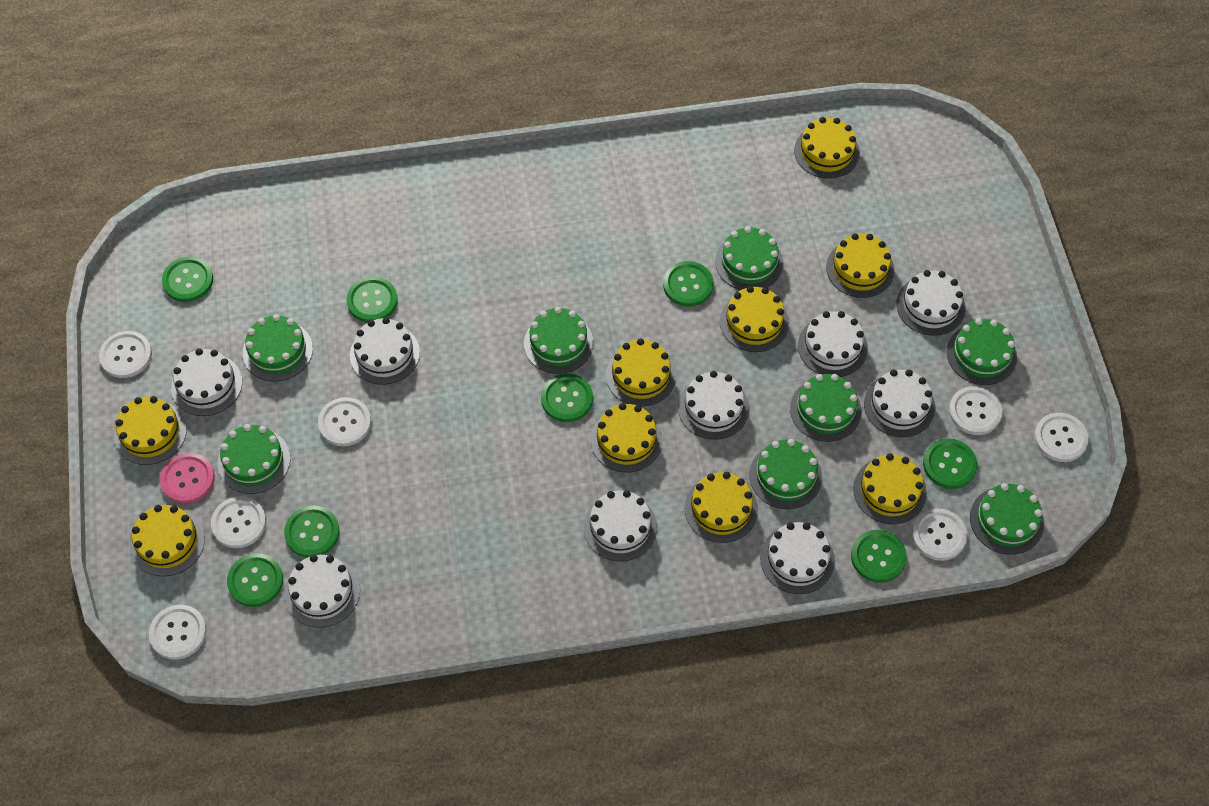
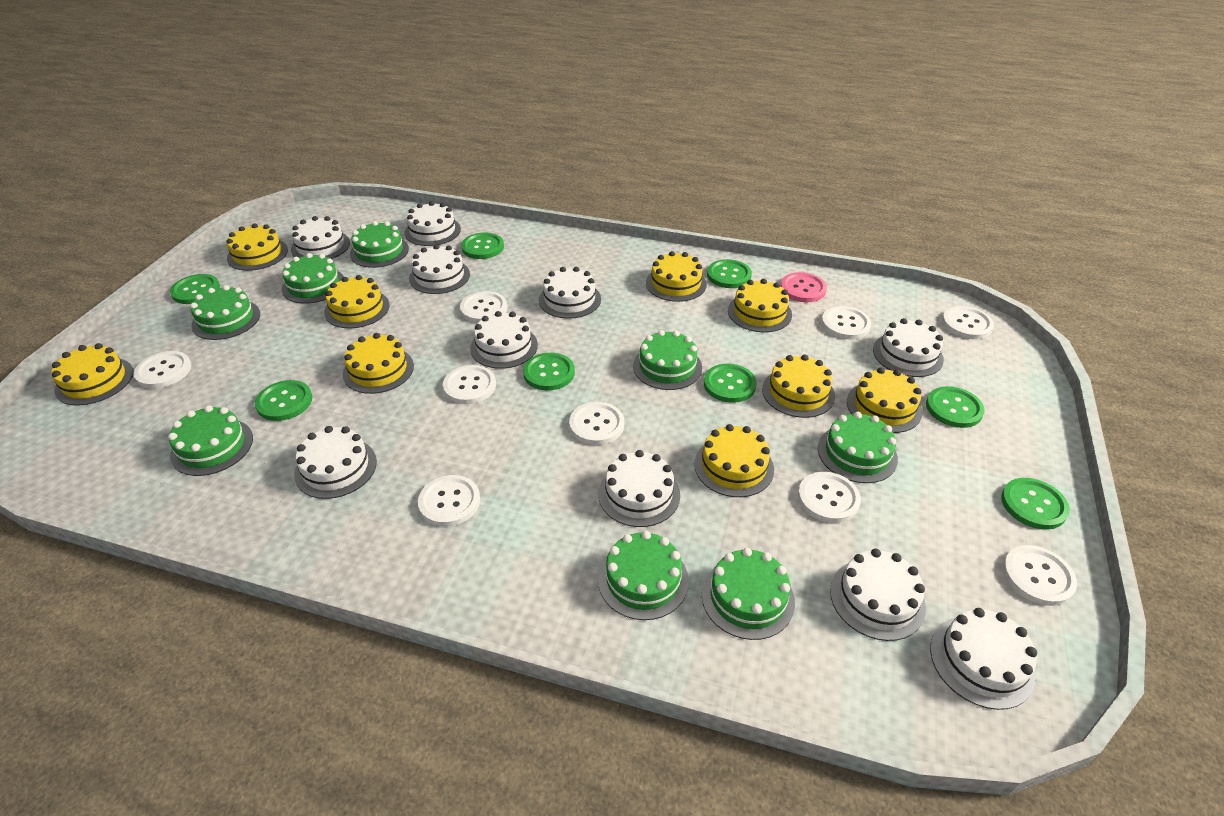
white button: 7 -> 9
white cake: 9 -> 10

